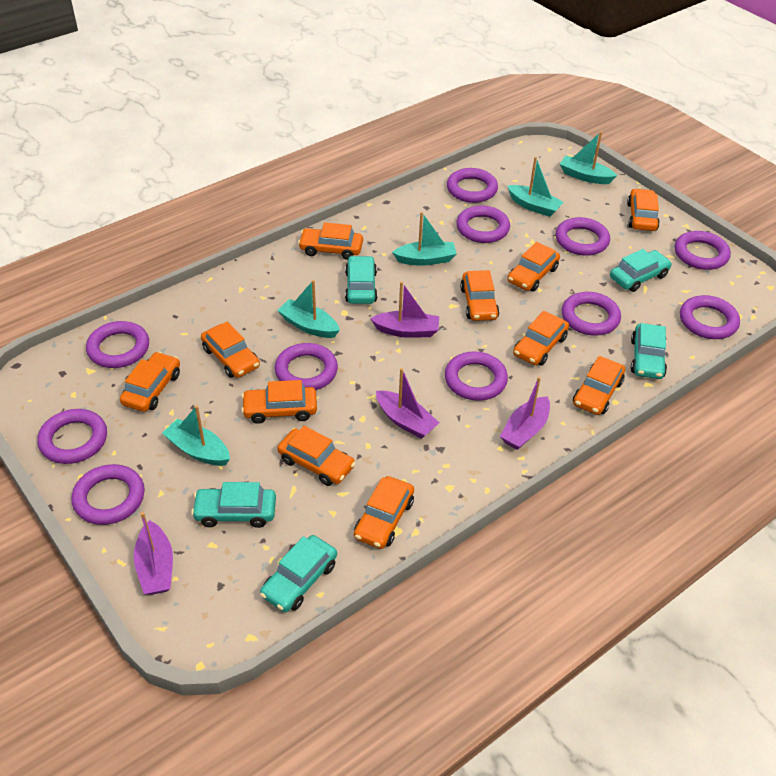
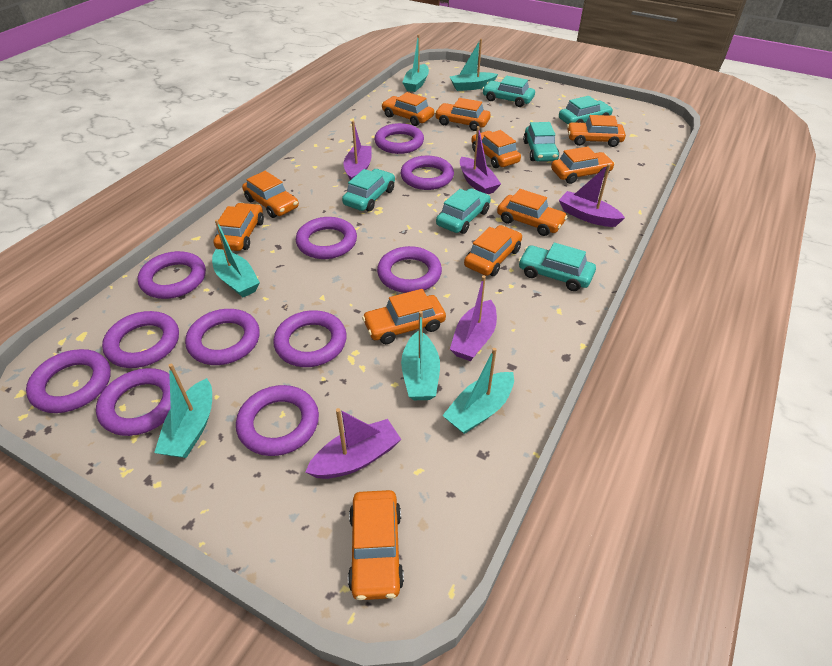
purple boat: 4 -> 5
turquoise boat: 5 -> 6
turquoise car: 5 -> 6

